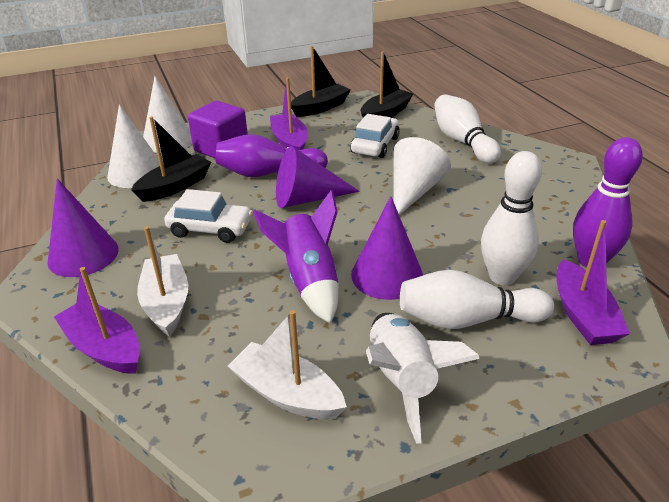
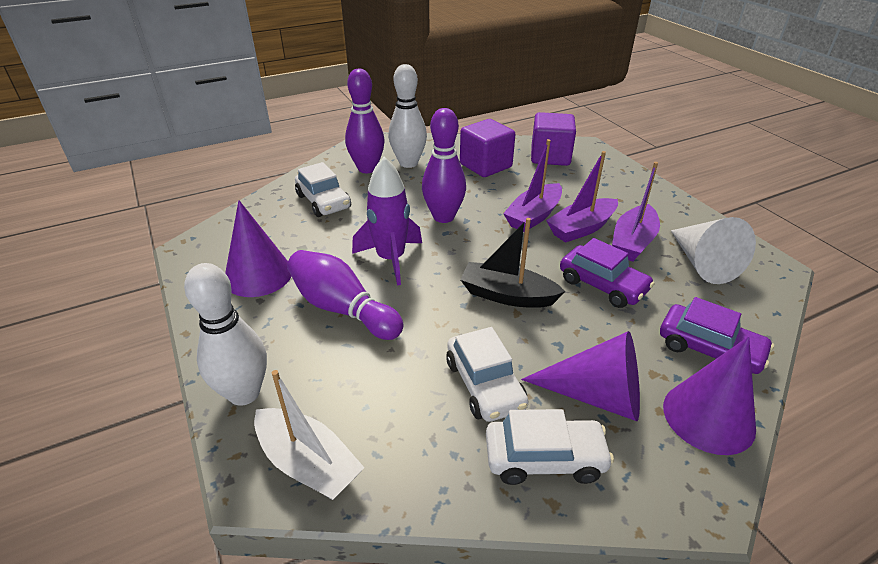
black boat: 3 -> 1
purple bowling pin: 2 -> 3
purple car: 0 -> 2
purple cube: 1 -> 2
white boat: 2 -> 1
white bowling pin: 3 -> 2
white car: 2 -> 3
white cone: 3 -> 1
white rocket: 1 -> 0

